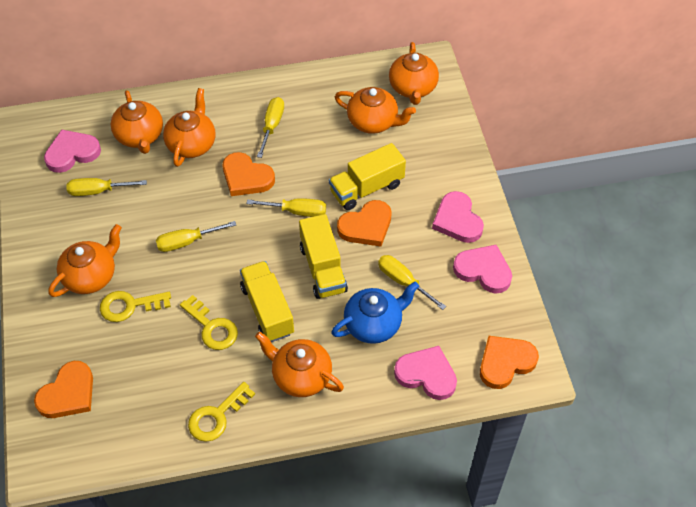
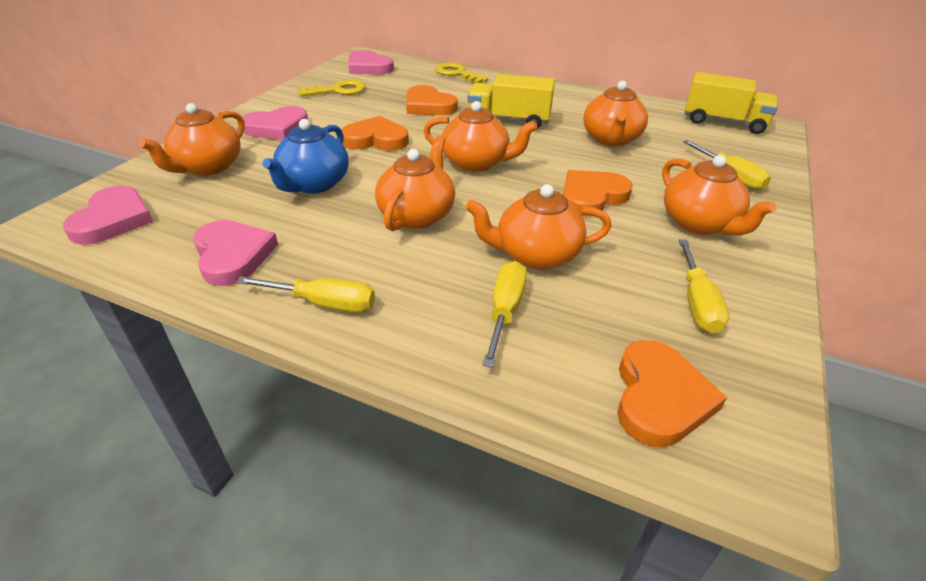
yellow key: 3 -> 2
yellow screwdriver: 5 -> 4
yellow truck: 3 -> 2

